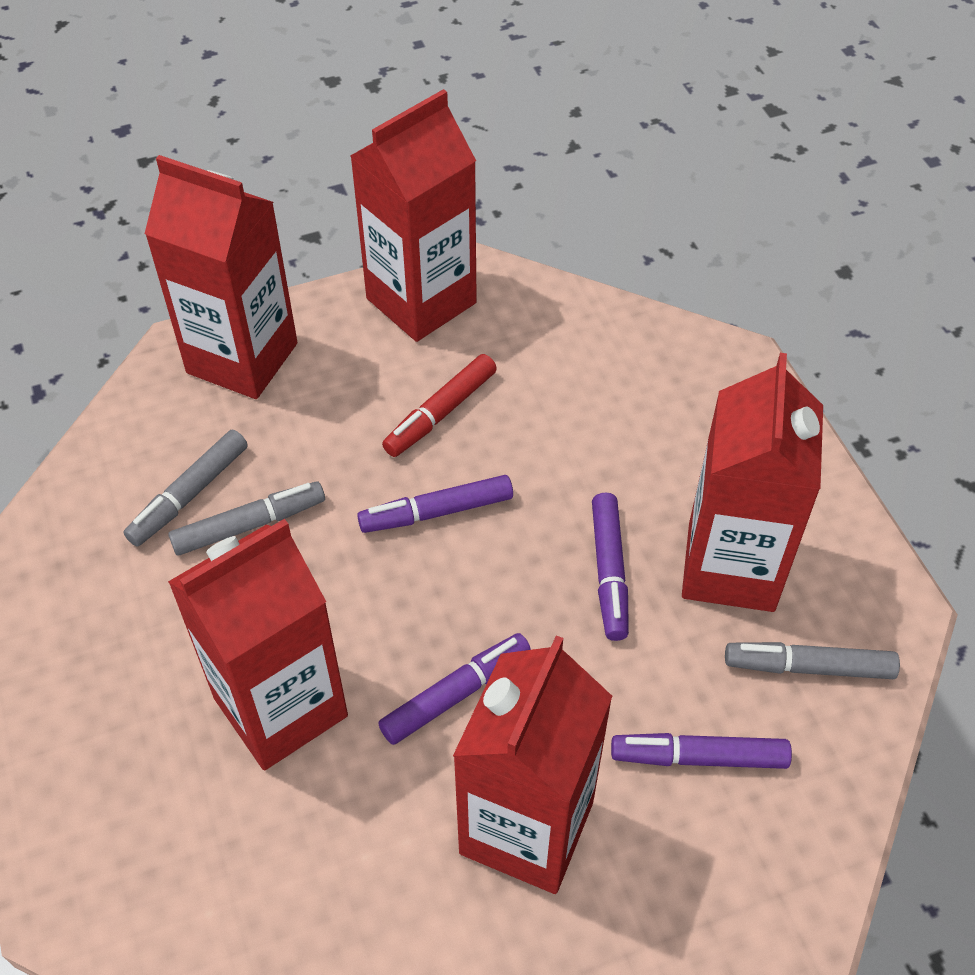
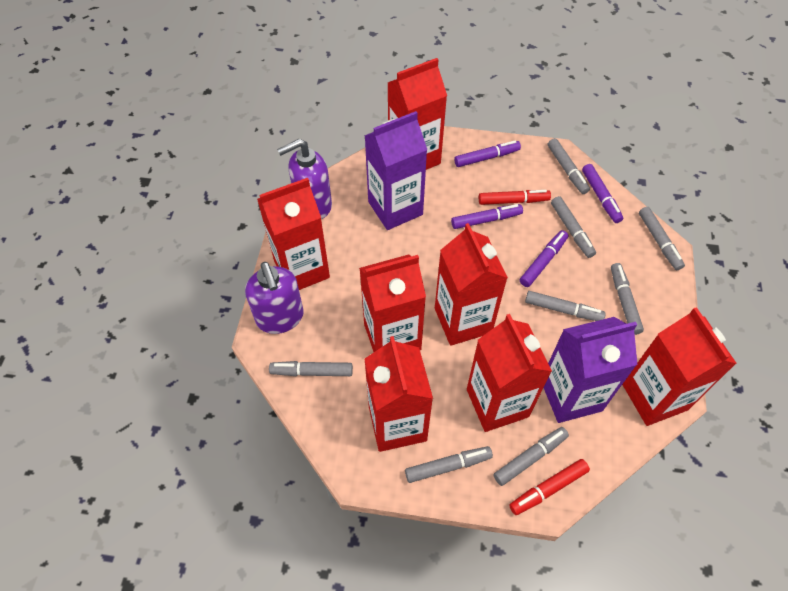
grey marker: 3 -> 8
purple carton: 0 -> 2
purple soap dispenser: 0 -> 2
red carton: 5 -> 7
red marker: 1 -> 2

